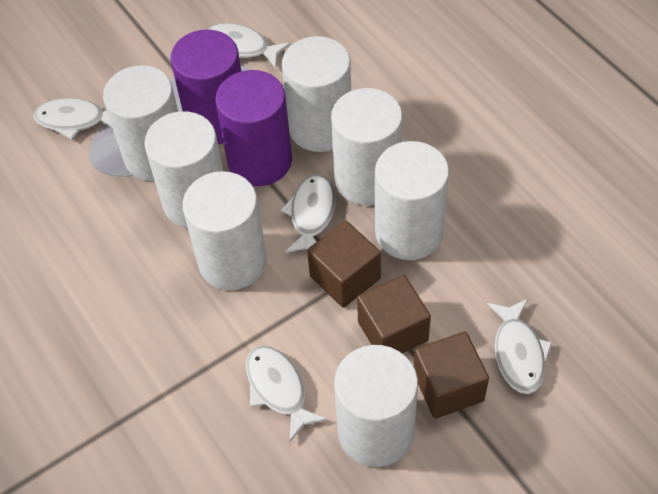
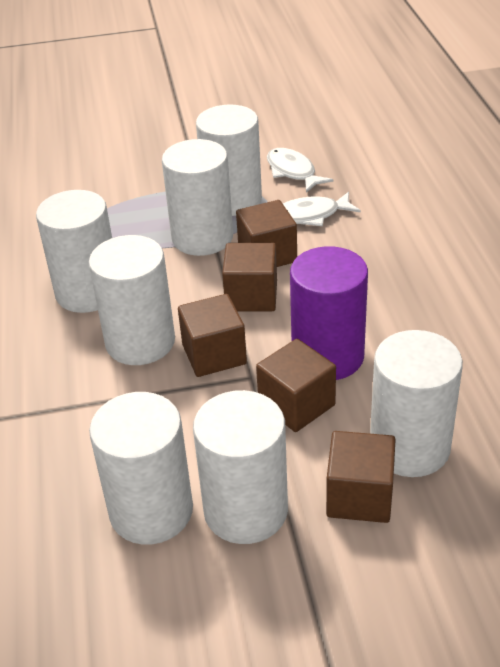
brown cube: 3 -> 5
purple cylinder: 2 -> 1
white fish: 5 -> 2

